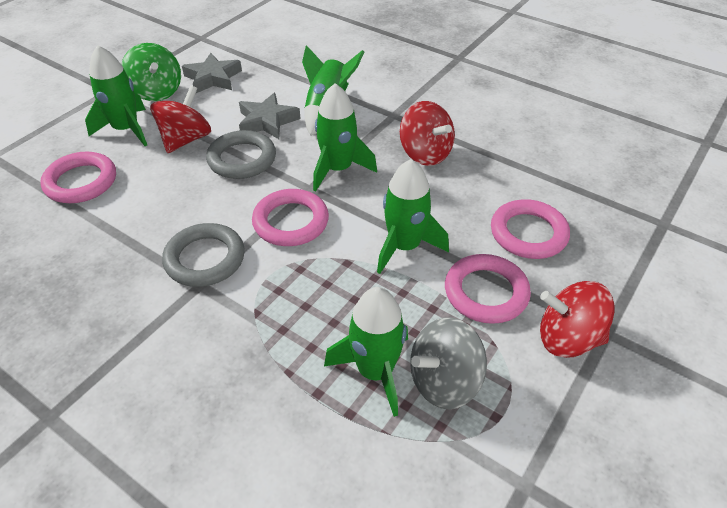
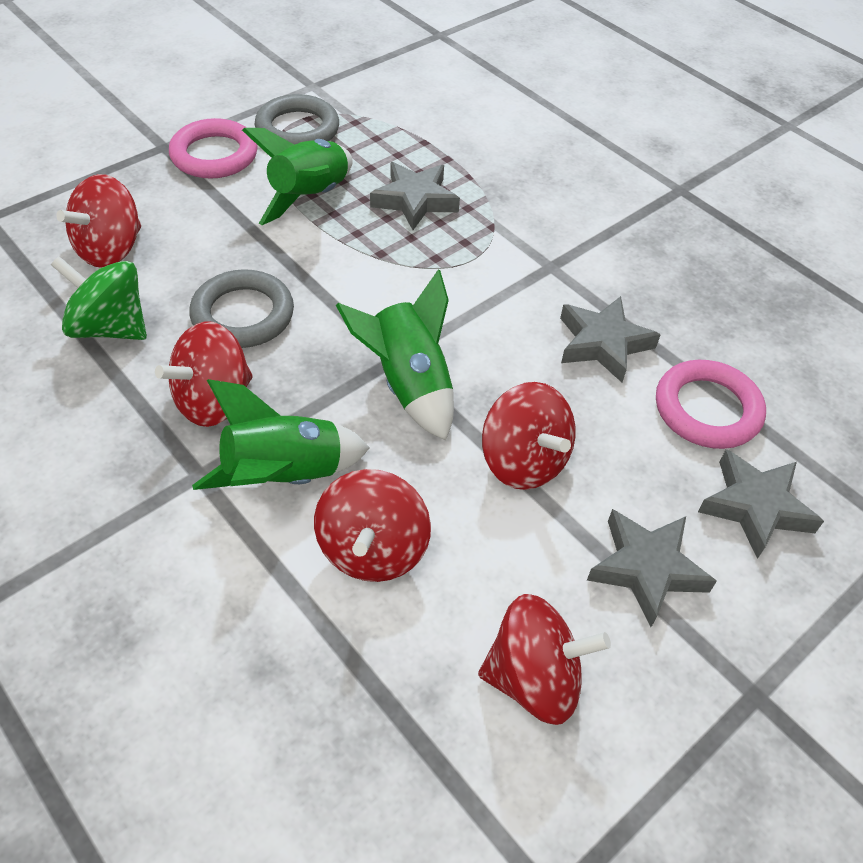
green rocket: 5 -> 3
grey spinning top: 1 -> 0
grey star: 2 -> 4
pink ring: 4 -> 2
red spinning top: 3 -> 5

